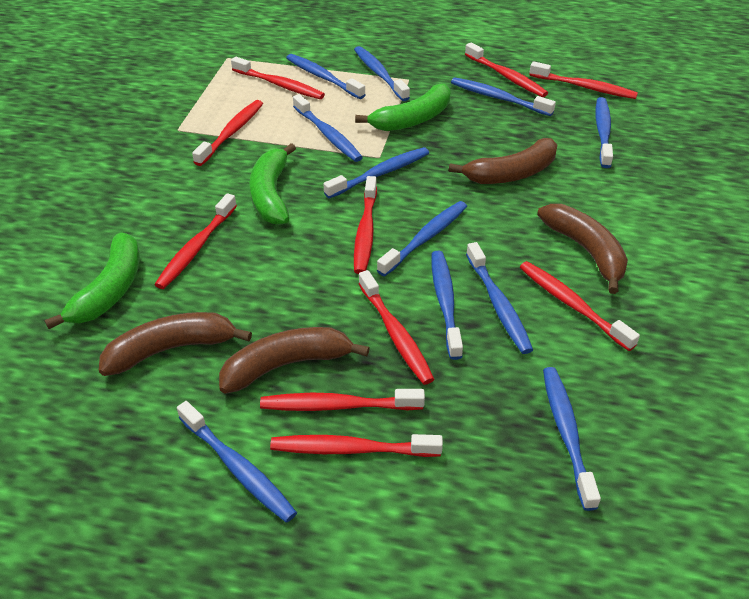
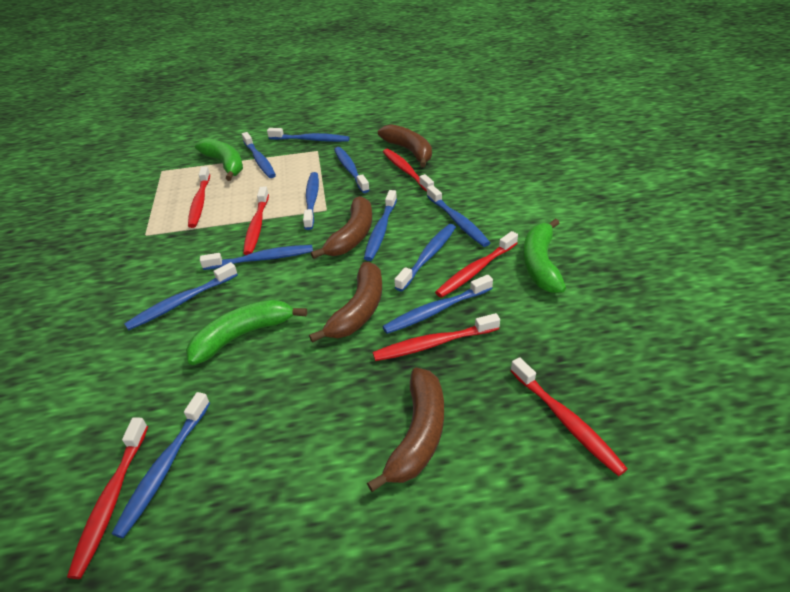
red toothbrush: 10 -> 7

